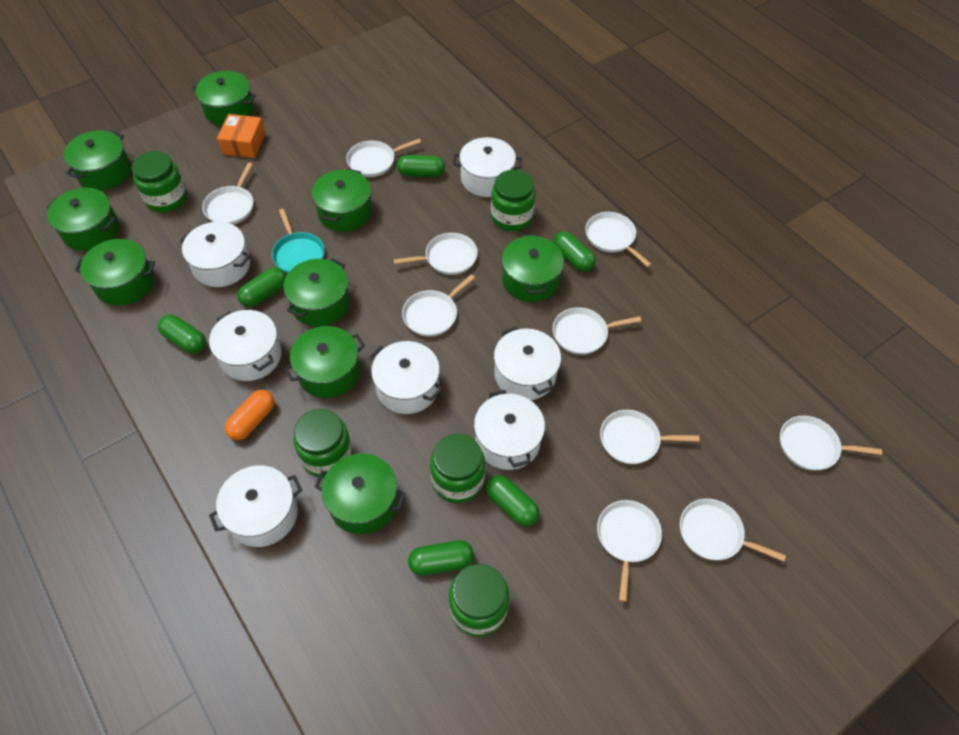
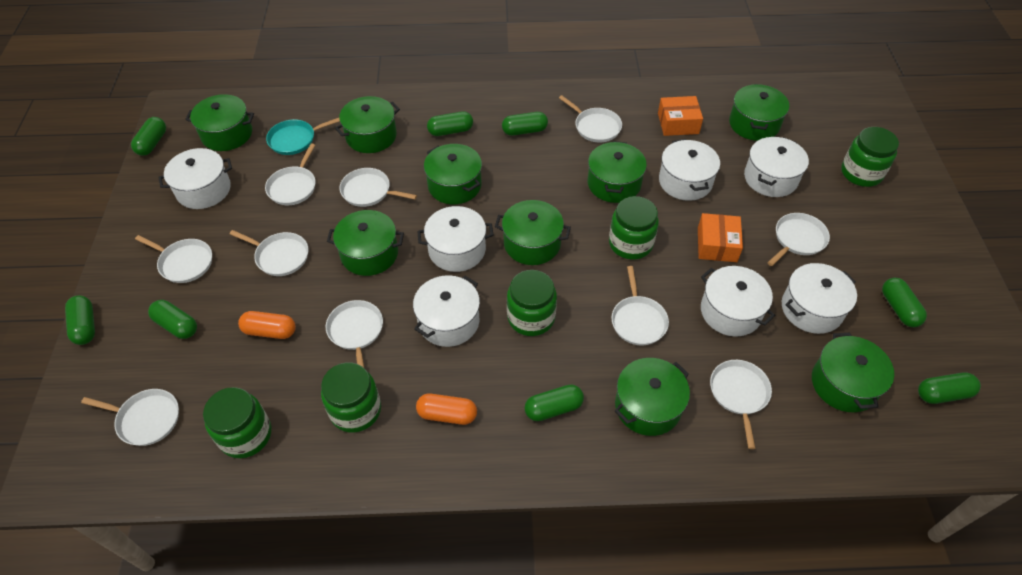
green capsule: 6 -> 8
orange box: 1 -> 2
orange capsule: 1 -> 2

